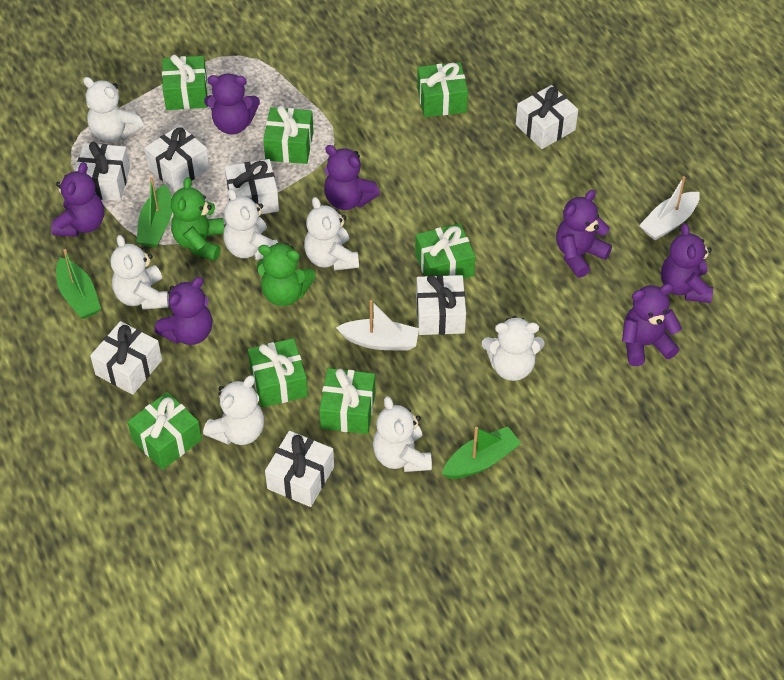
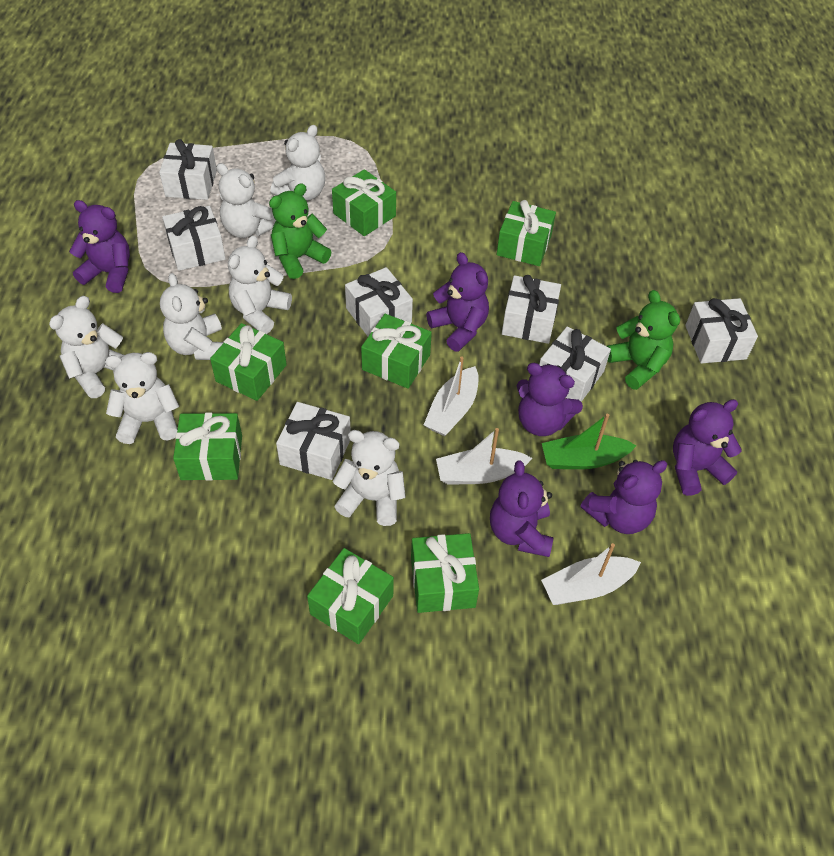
green boat: 3 -> 1
purple teddy bear: 7 -> 6
white boat: 2 -> 3

